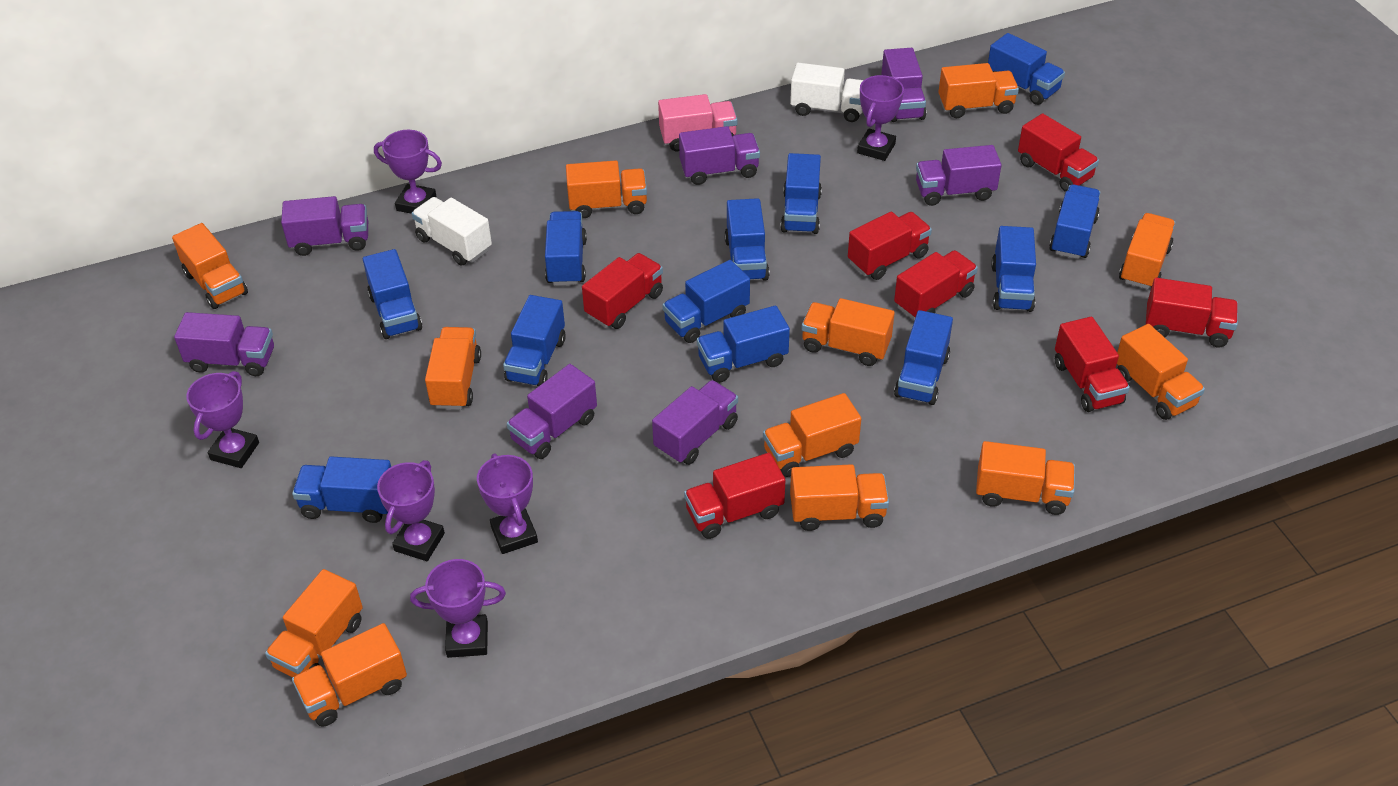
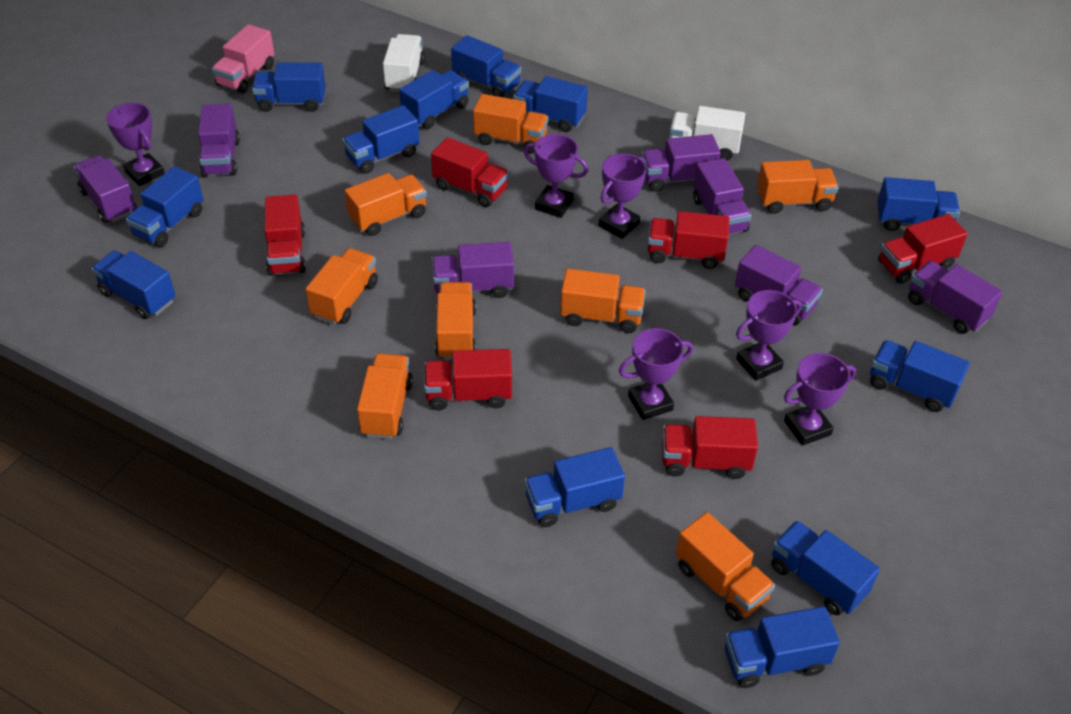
orange truck: 12 -> 8
red truck: 7 -> 6

